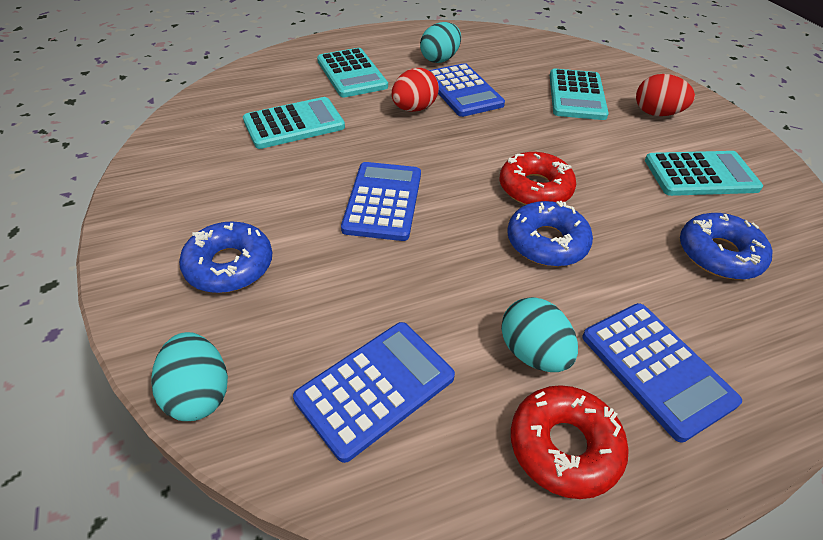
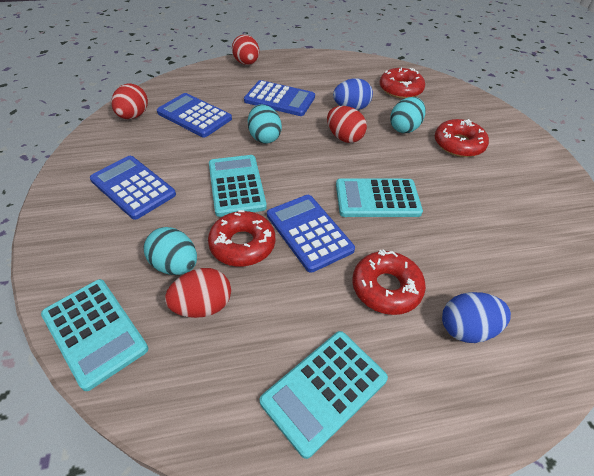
blue donut: 3 -> 0
blue egg: 0 -> 2
red donut: 2 -> 4
red egg: 2 -> 4

